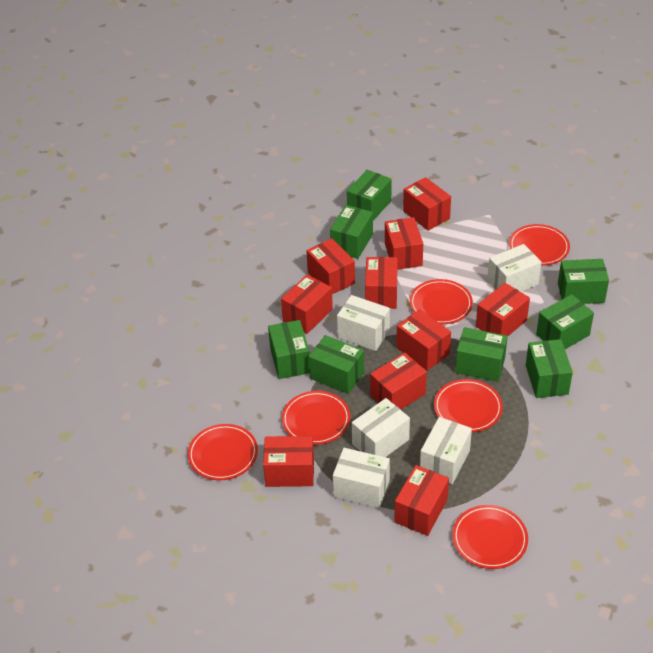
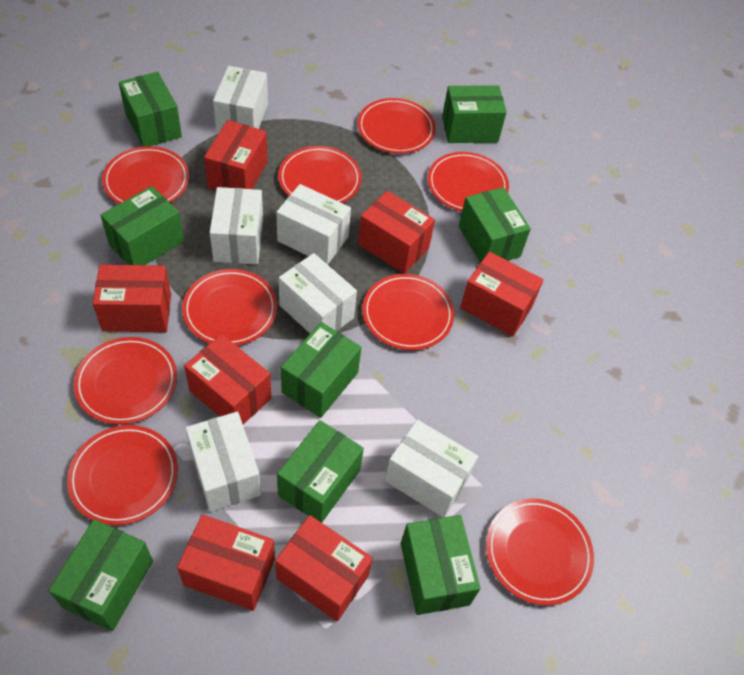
red box: 10 -> 7
red plate: 6 -> 9
white box: 5 -> 6

